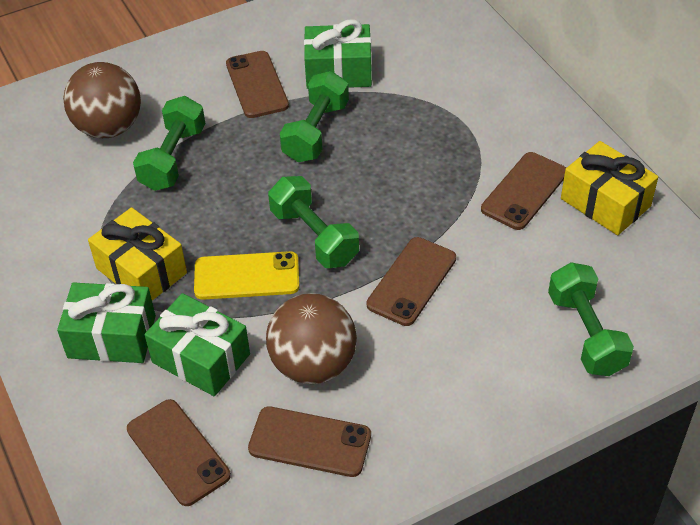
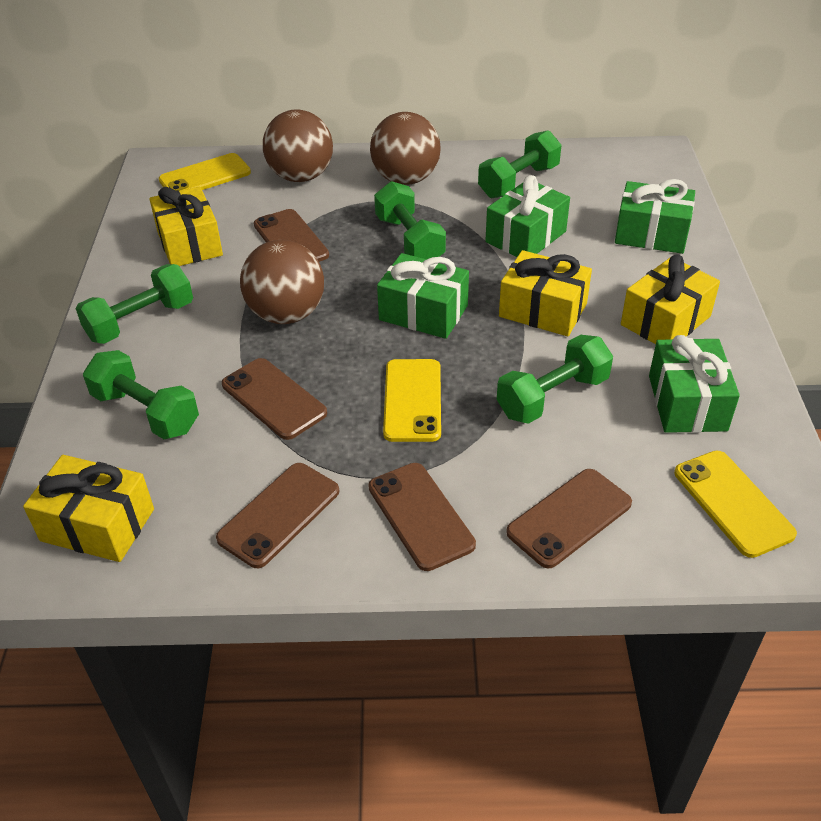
brown ball: 2 -> 3
green dumbbell: 4 -> 5
green gift: 3 -> 4
yellow gift: 2 -> 4
yellow phone: 1 -> 3

